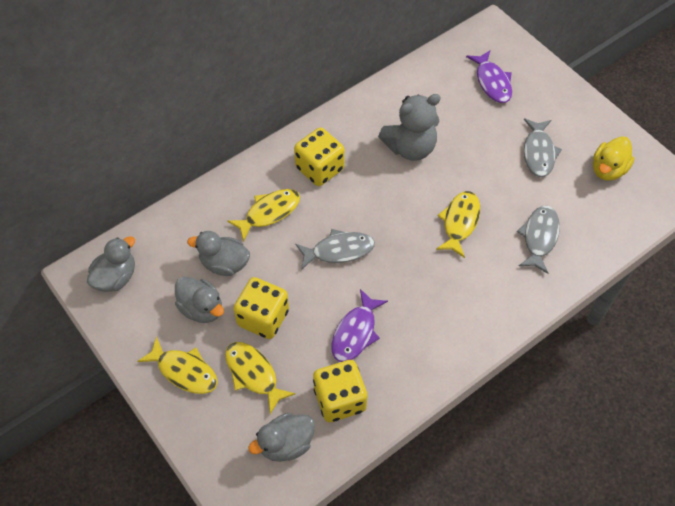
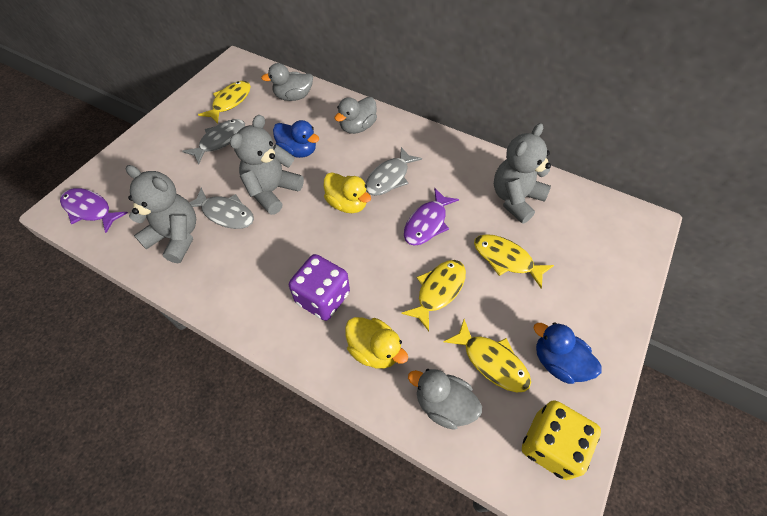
blue duck: 0 -> 2
grey duck: 4 -> 3
grey teddy bear: 1 -> 3
purple dice: 0 -> 1
yellow dice: 3 -> 1
yellow duck: 1 -> 2

